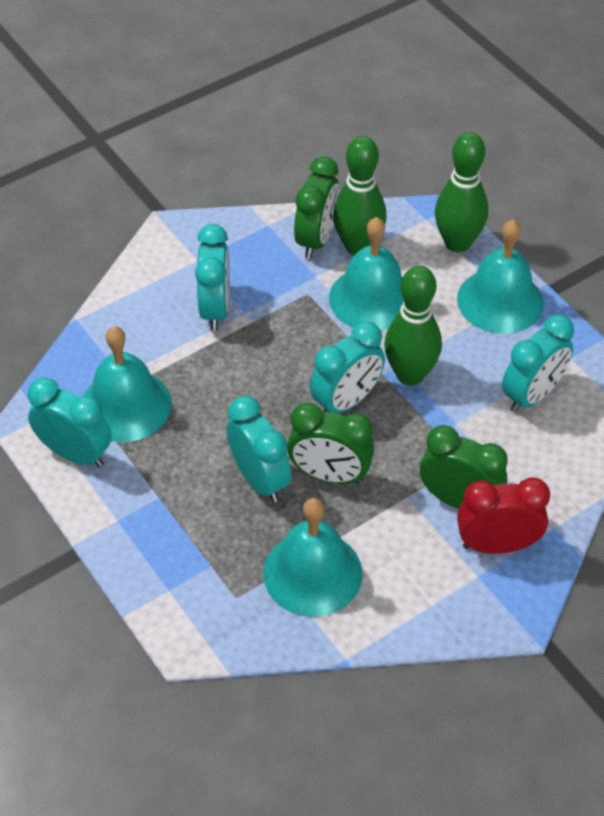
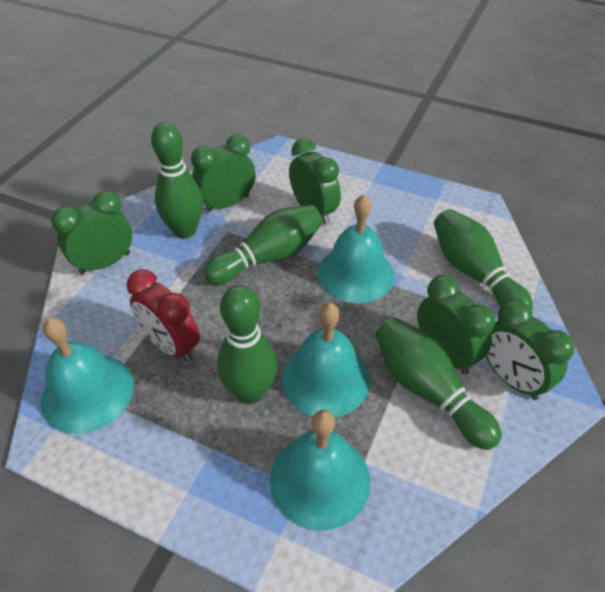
green bowling pin: 3 -> 5
green clock: 3 -> 5
turquoise clock: 5 -> 0

